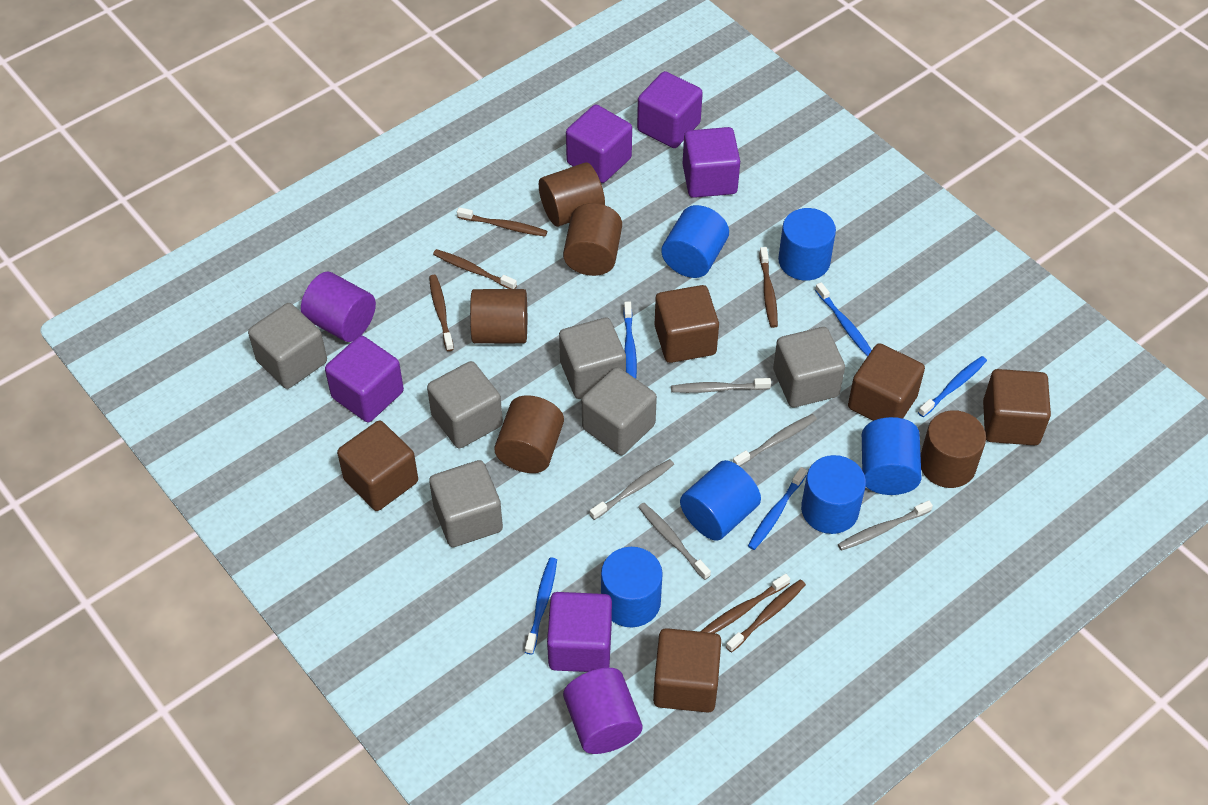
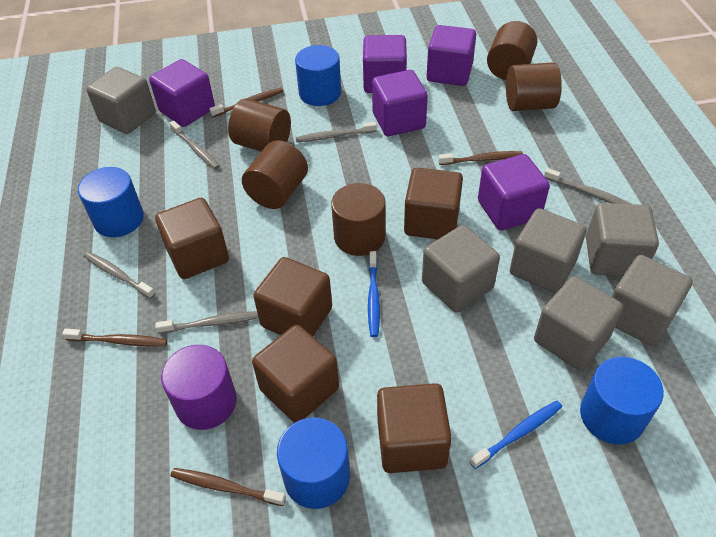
blue cylinder: 6 -> 4
blue toothbrush: 5 -> 2
brown toothbrush: 6 -> 4
purple cylinder: 2 -> 1

